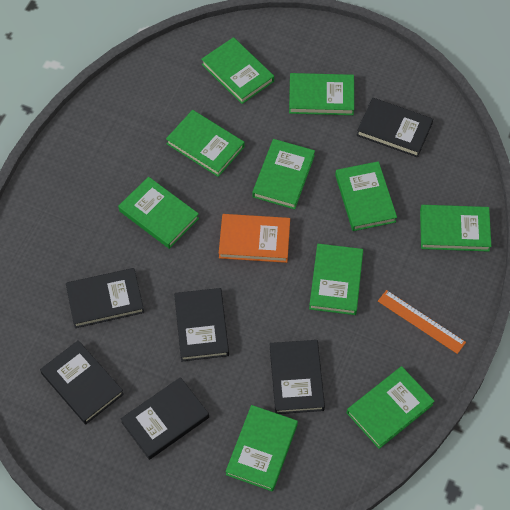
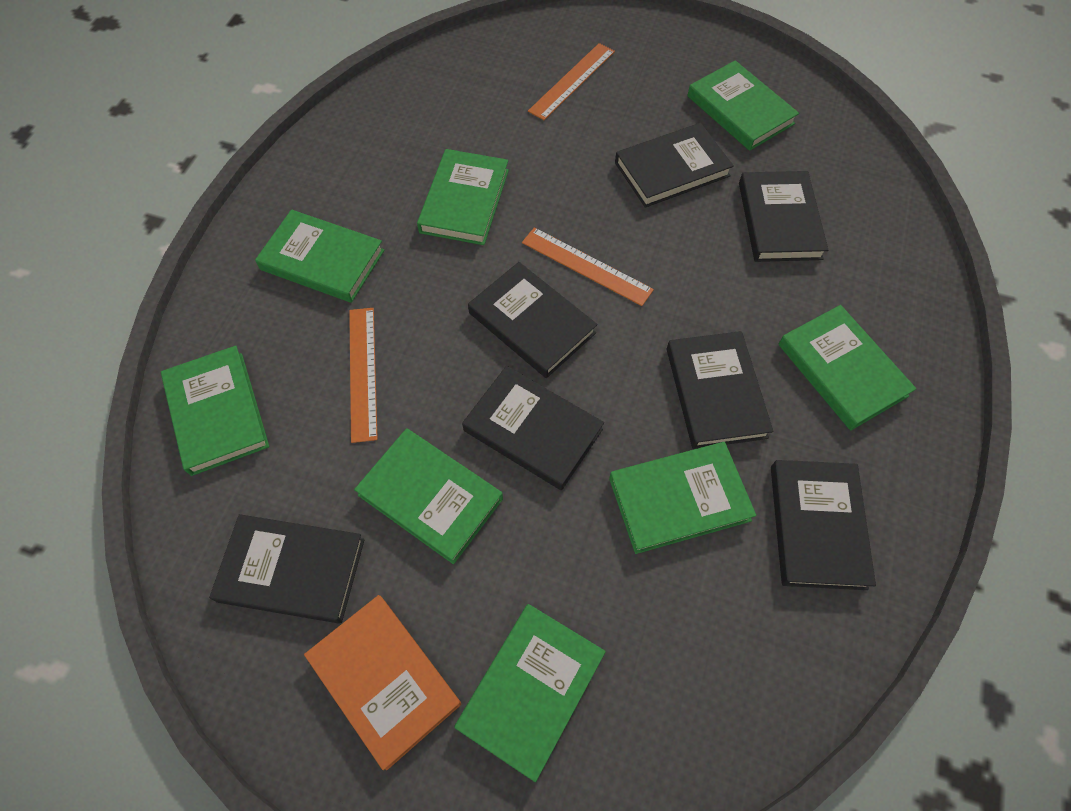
black book: 6 -> 7
green book: 10 -> 8
orange ruler: 1 -> 3

